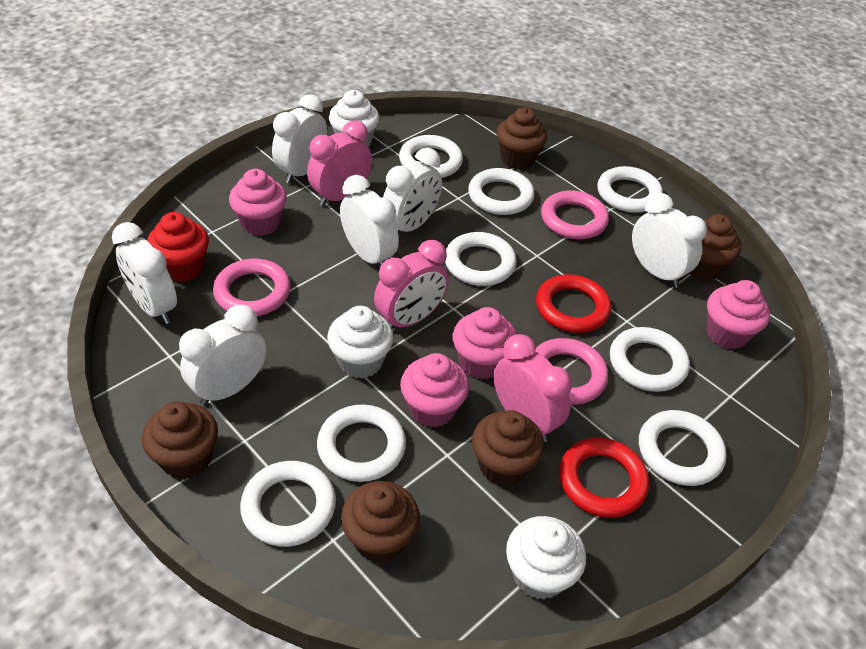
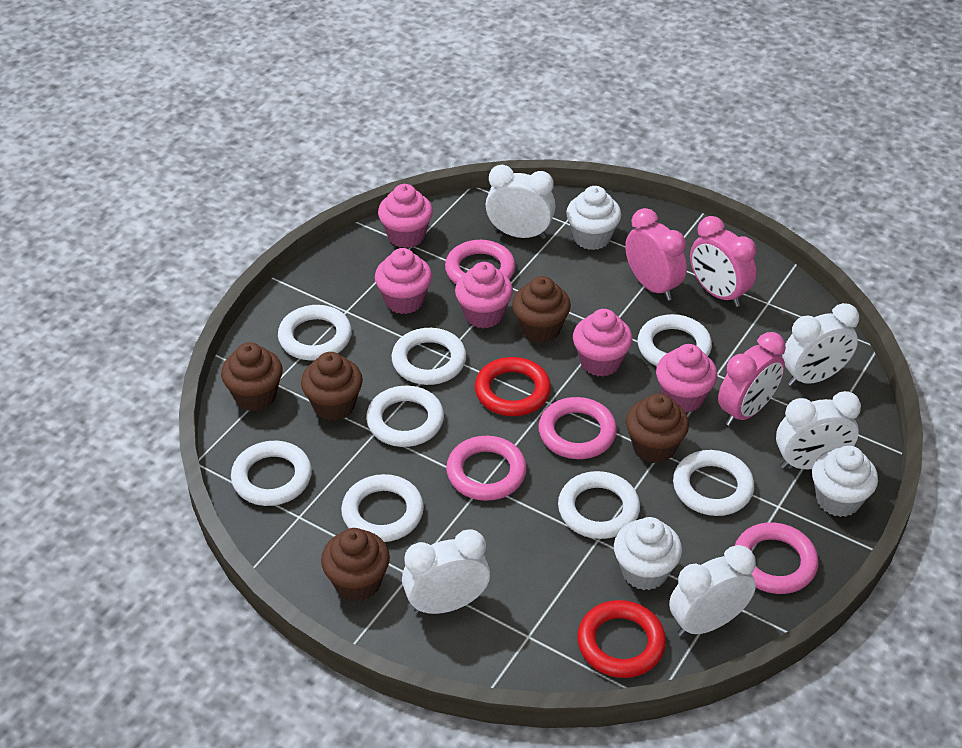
pink cupcake: 4 -> 5
pink ring: 3 -> 4
red cupcake: 1 -> 0
white clock: 6 -> 5

